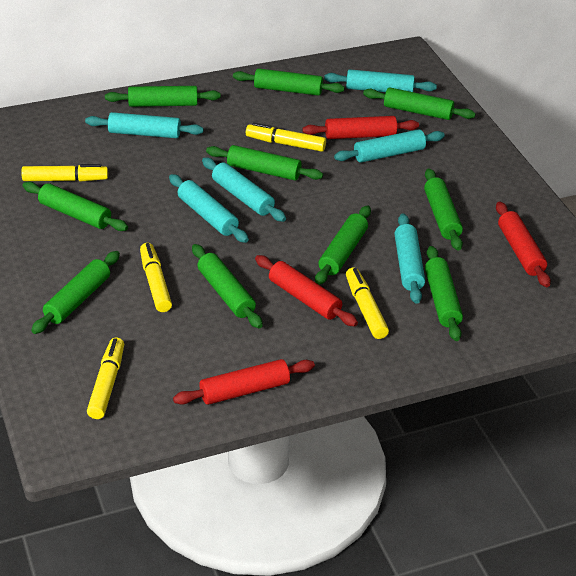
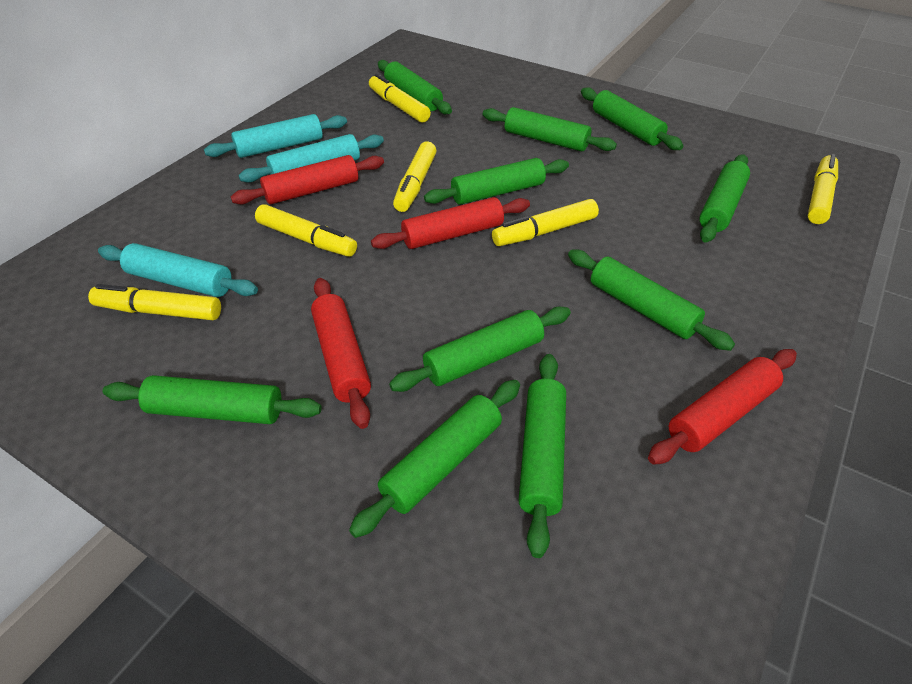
turquoise rolling pin: 6 -> 3
yellow marker: 5 -> 6

